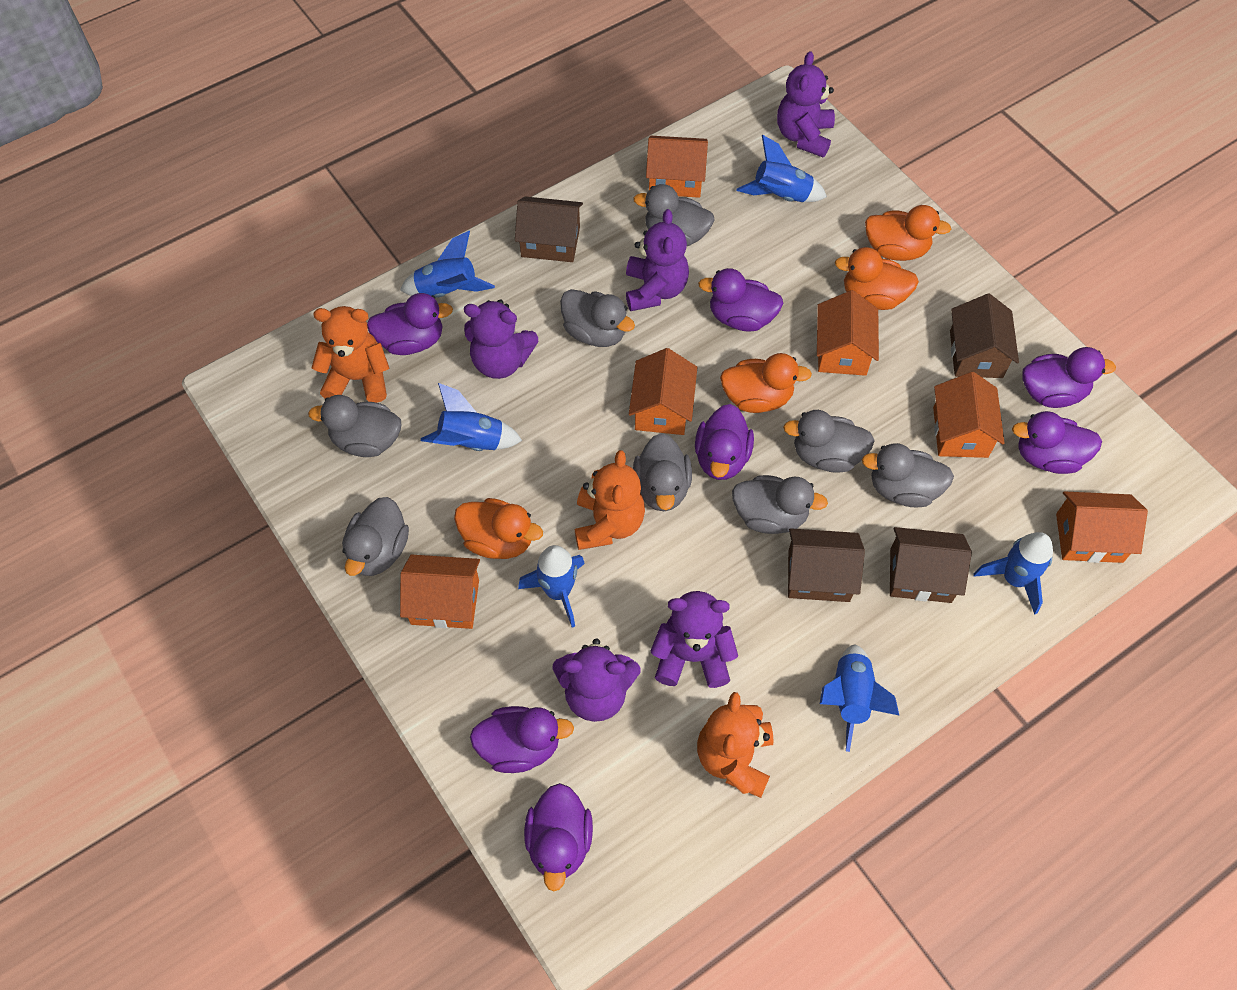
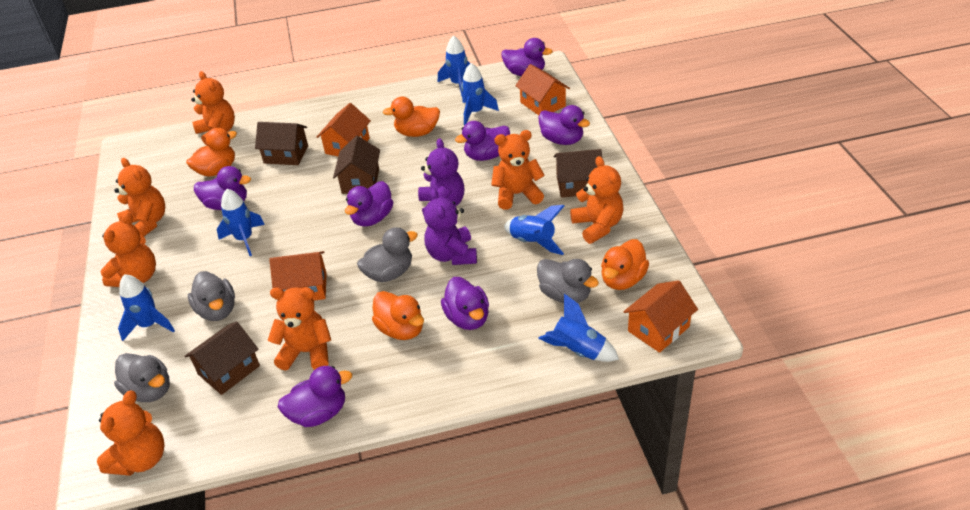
grey duck: 8 -> 4
orange house: 6 -> 4
orange teddy bear: 3 -> 7
purple teddy bear: 5 -> 2

